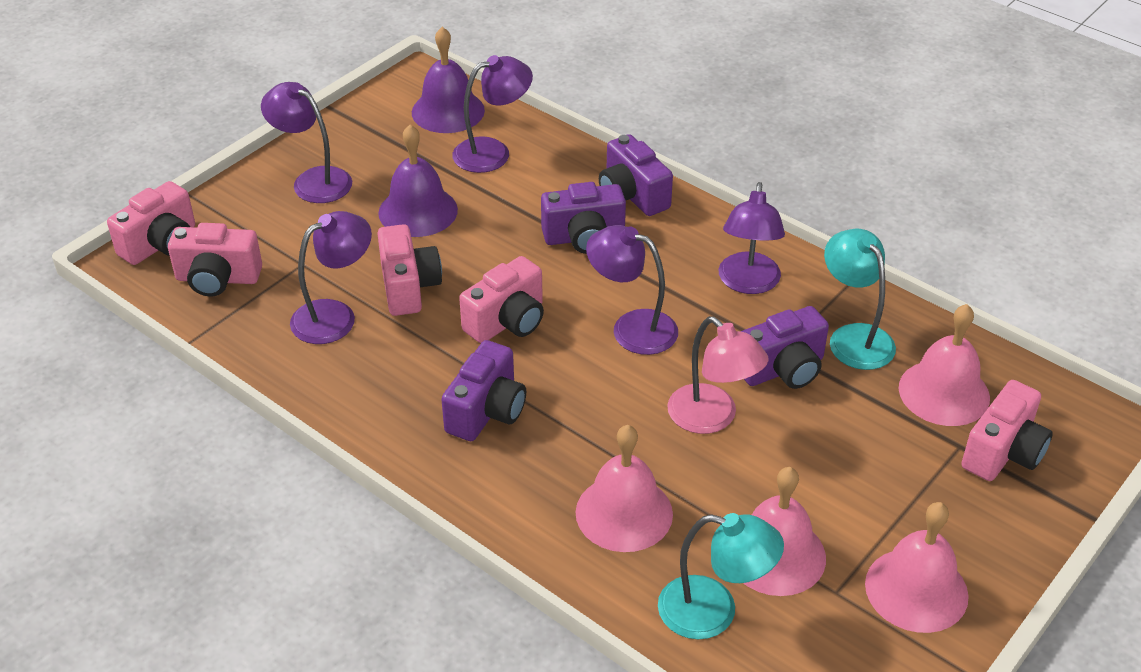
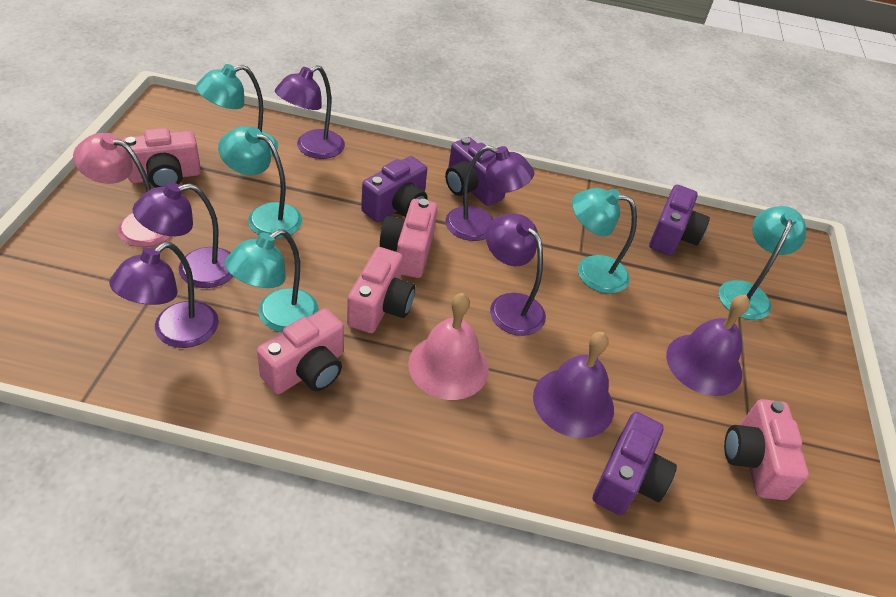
pink bell: 4 -> 1
turquoise lamp: 2 -> 5

